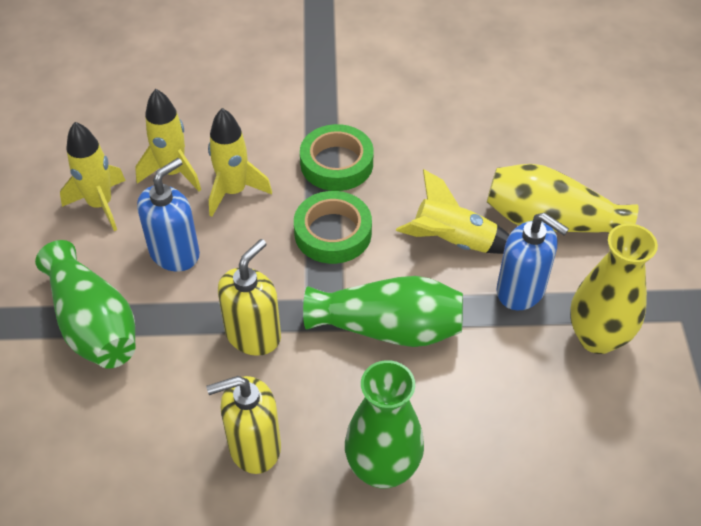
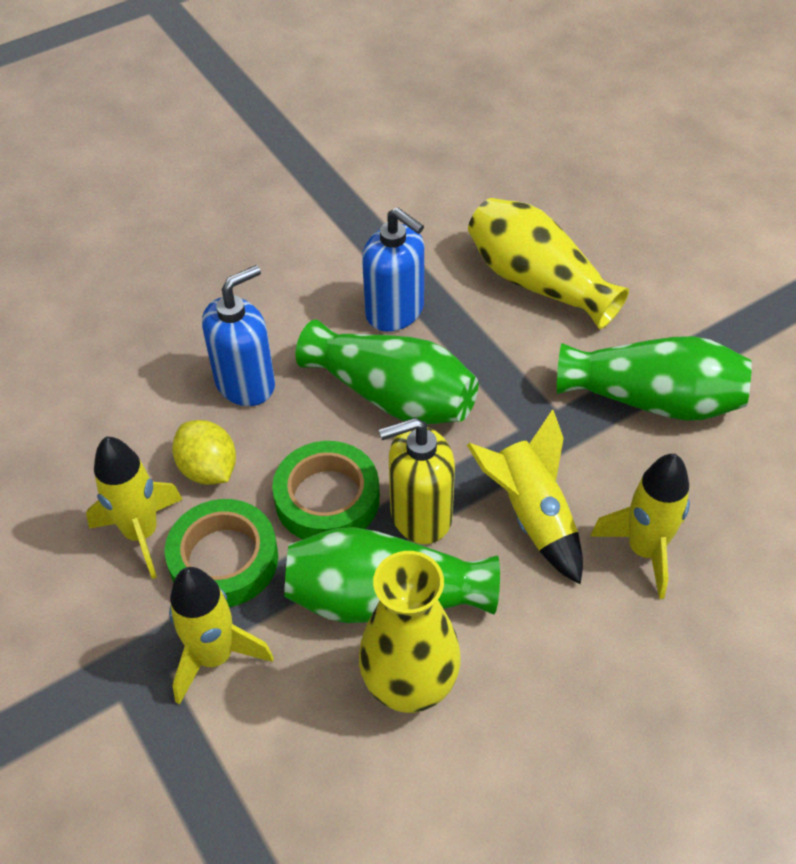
yellow lemon: 0 -> 1
yellow soap dispenser: 2 -> 1

